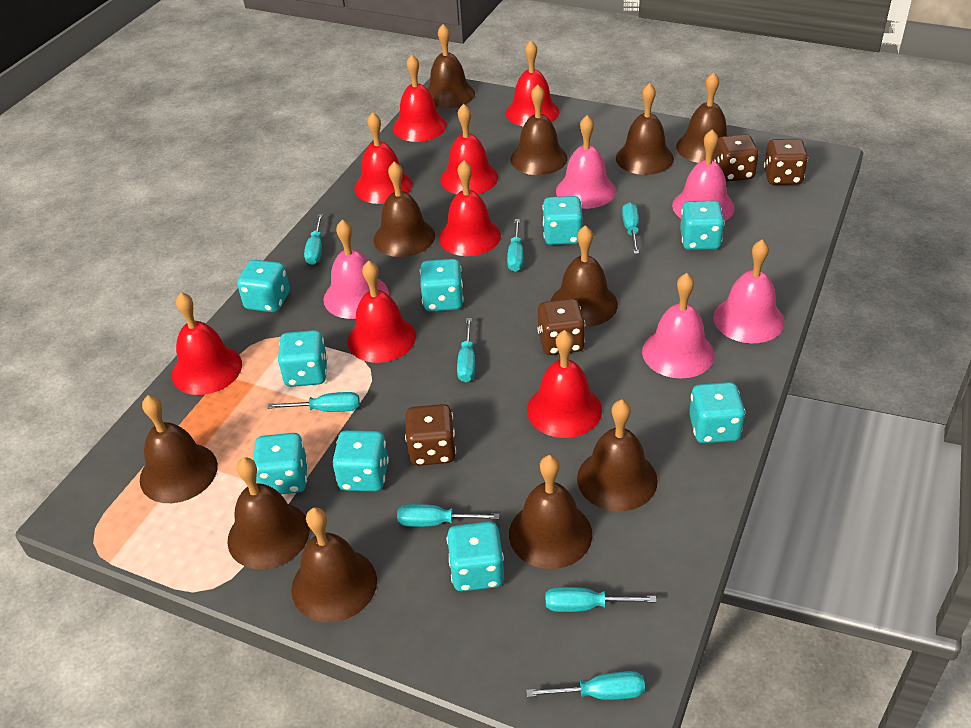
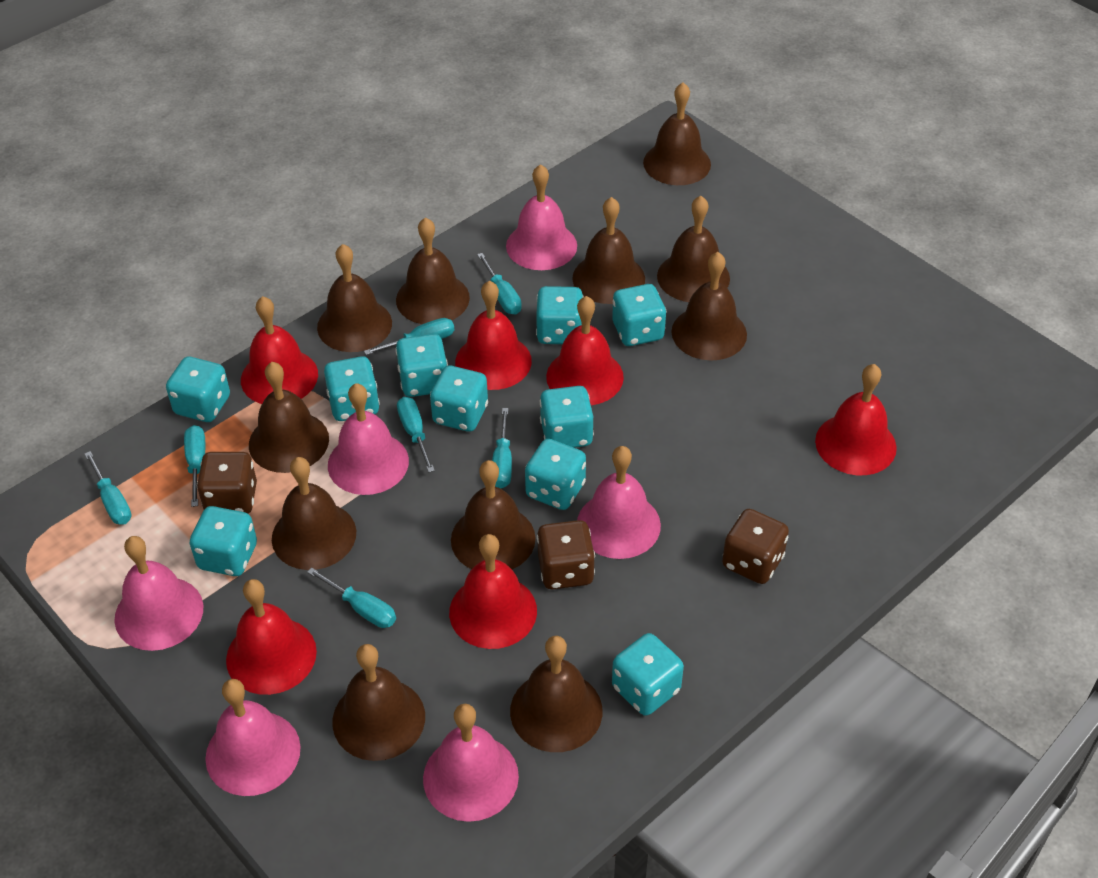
brown dice: 4 -> 3
pink bell: 5 -> 6
red bell: 8 -> 6
turquoise dice: 9 -> 10
turquoise screwdriver: 8 -> 7

